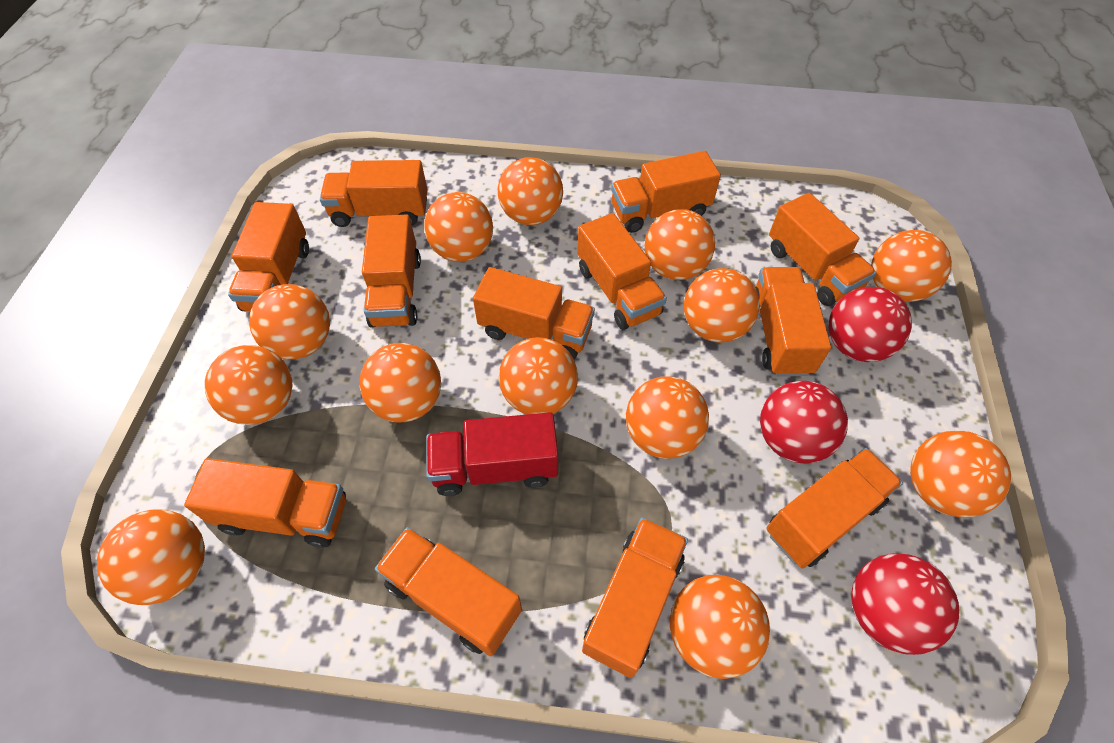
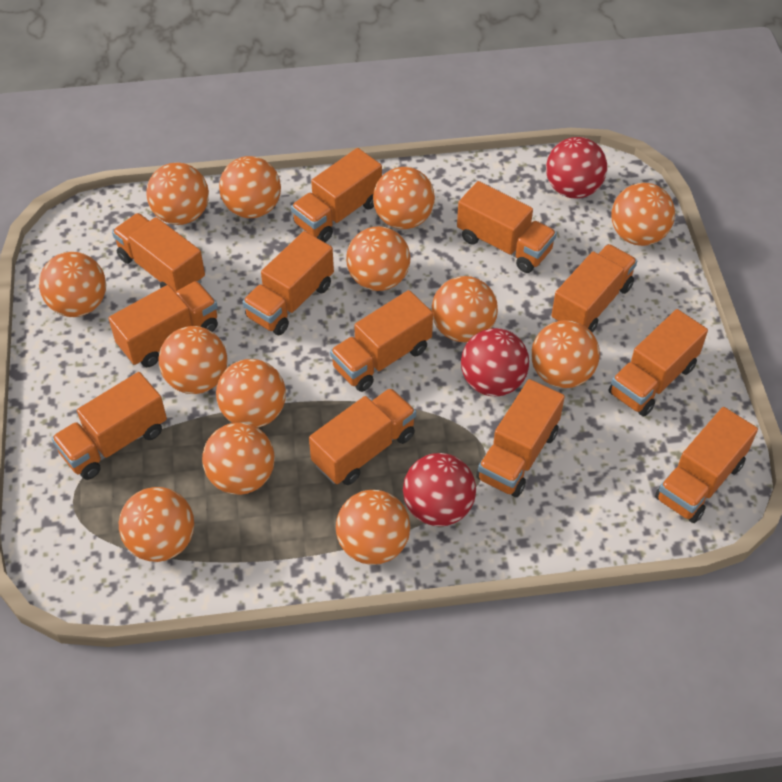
red truck: 1 -> 0

